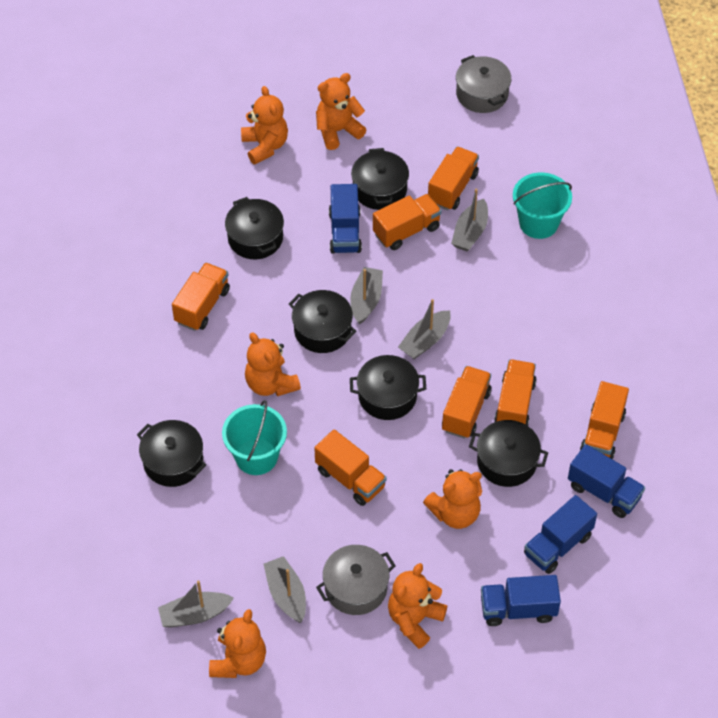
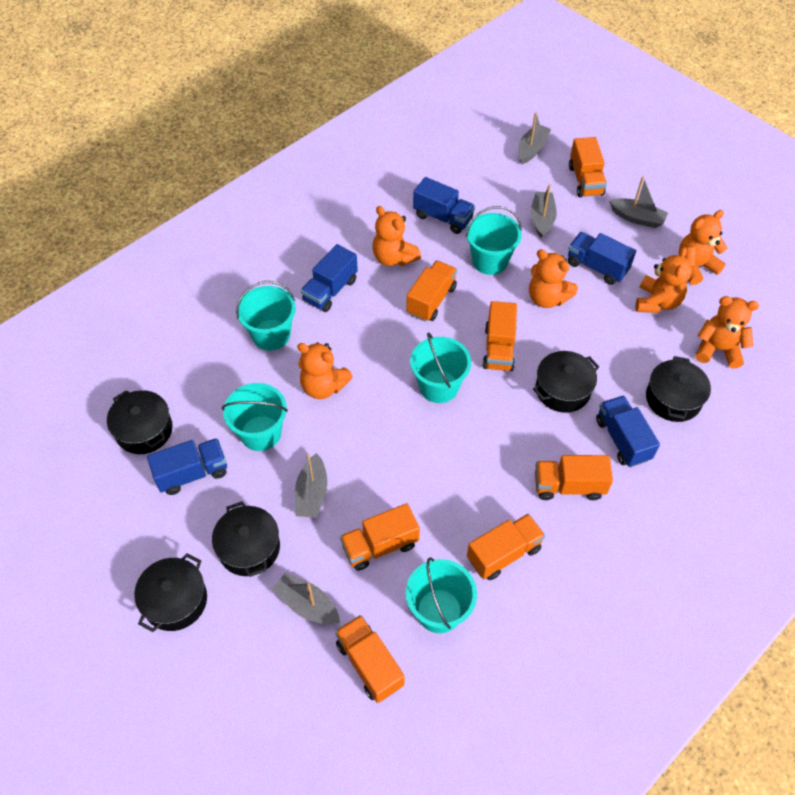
black pot: 6 -> 5
blue truck: 4 -> 5
grey pot: 2 -> 0
turquoise bucket: 2 -> 5

